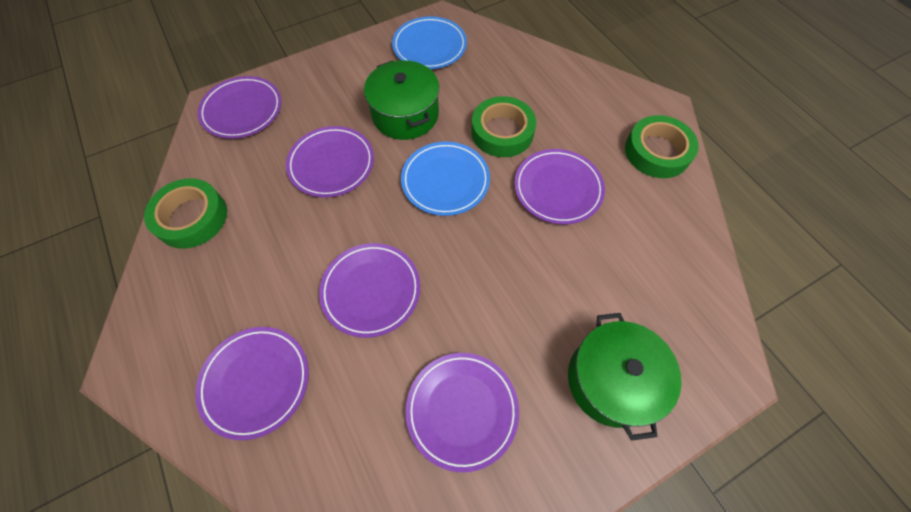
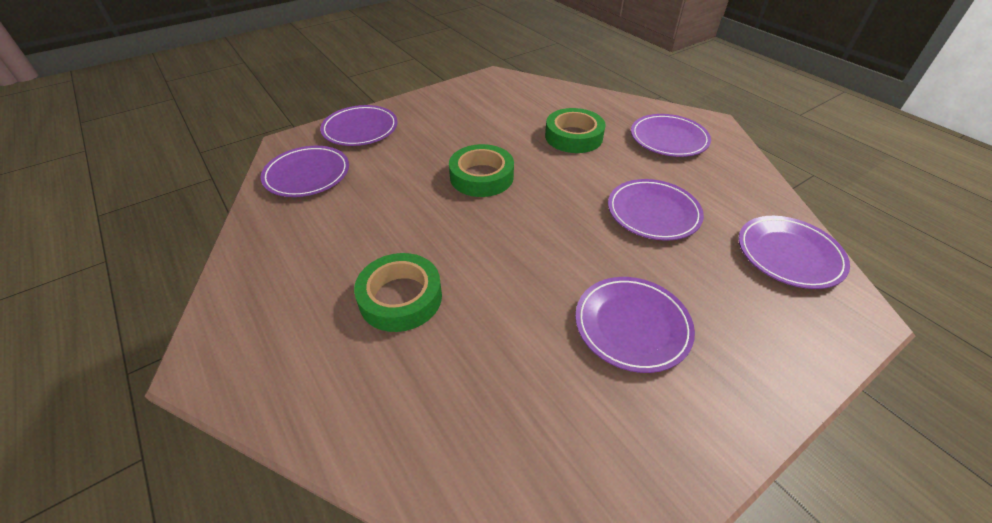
blue plate: 2 -> 0
green pot: 2 -> 0

